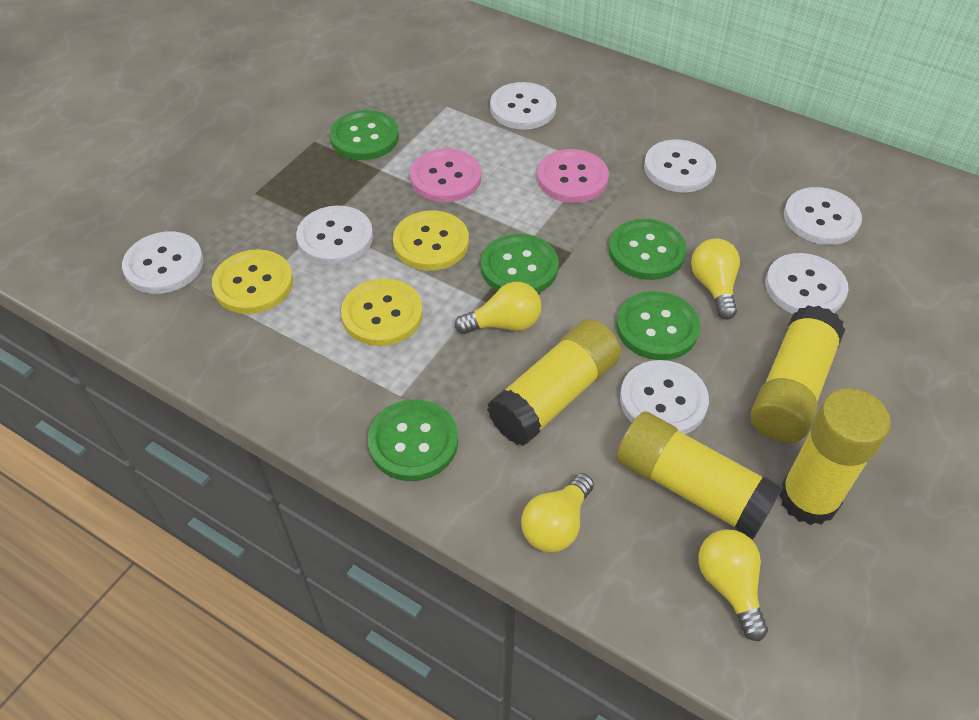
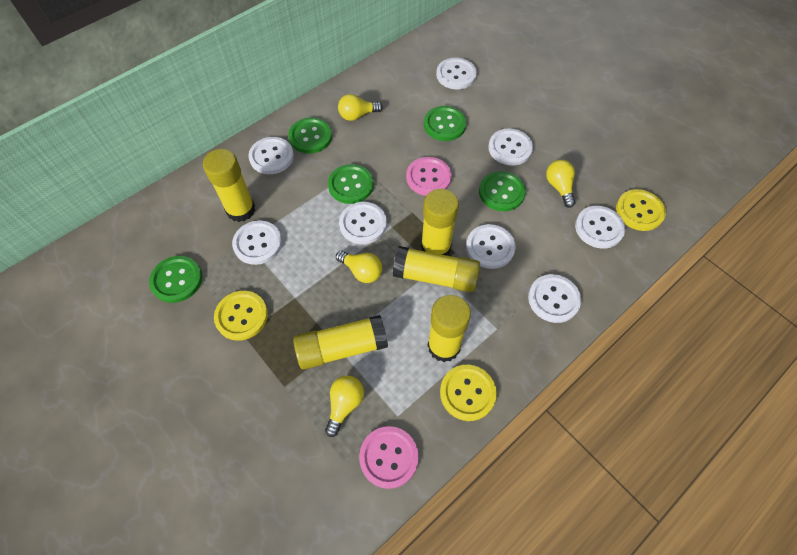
white button: 7 -> 8
yellow glue stick: 4 -> 5

